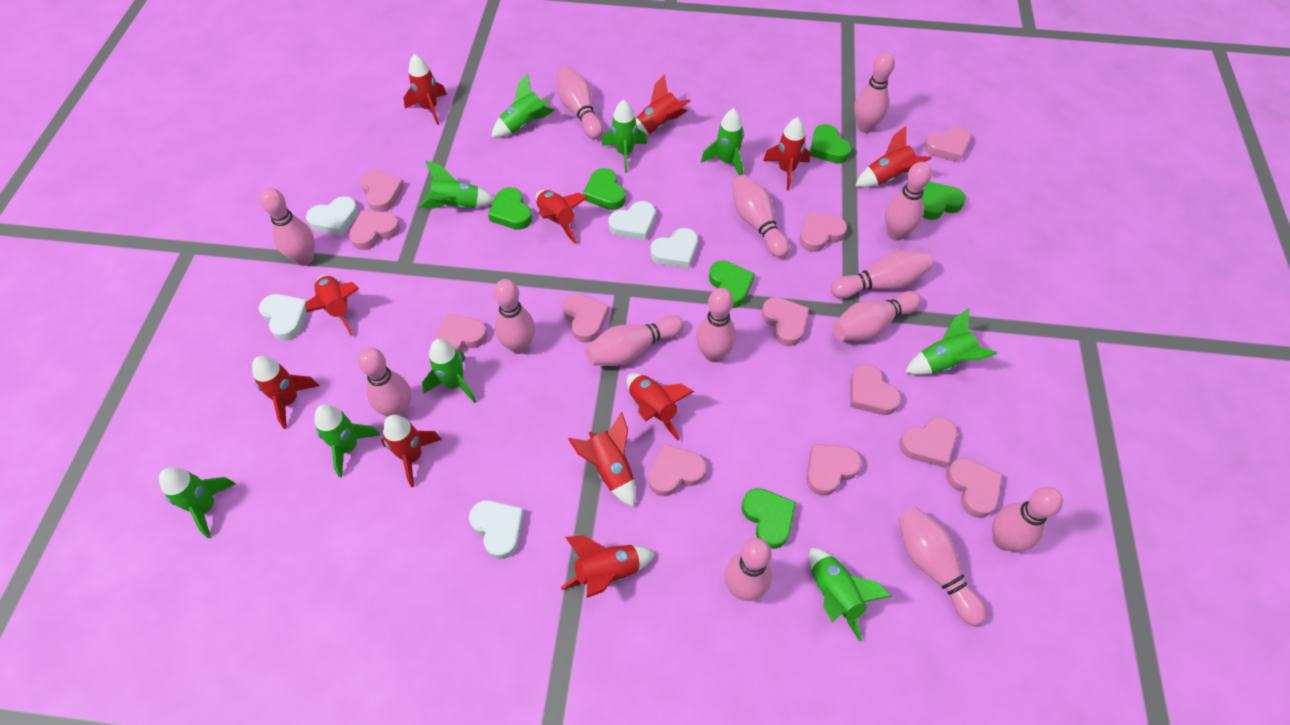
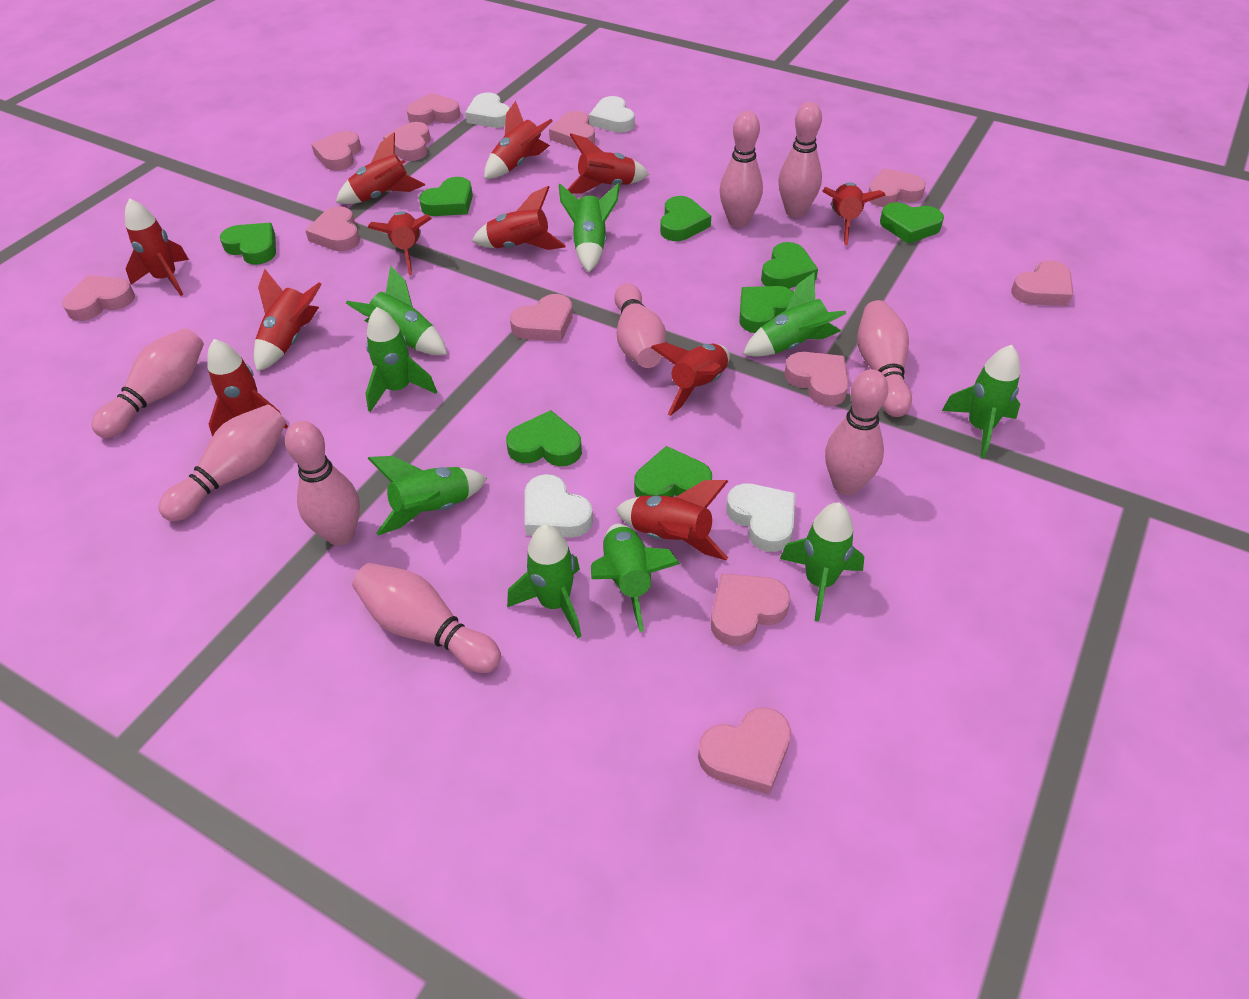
green heart: 6 -> 8
pink bowling pin: 14 -> 9
white heart: 5 -> 4

